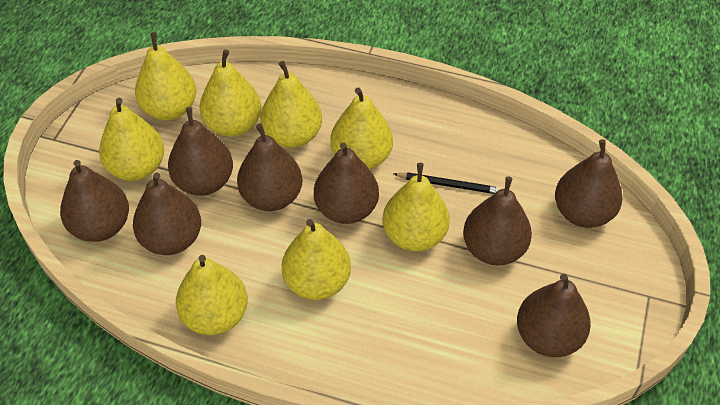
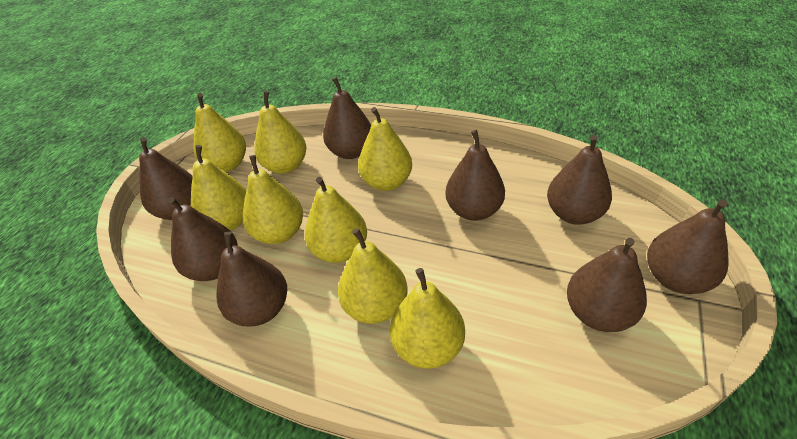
black pencil: 1 -> 0

